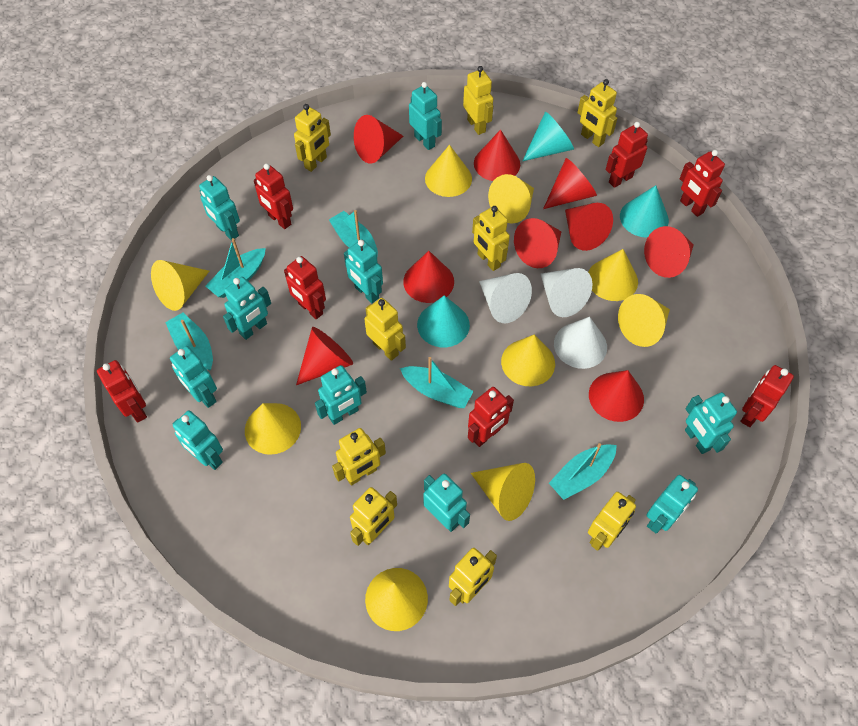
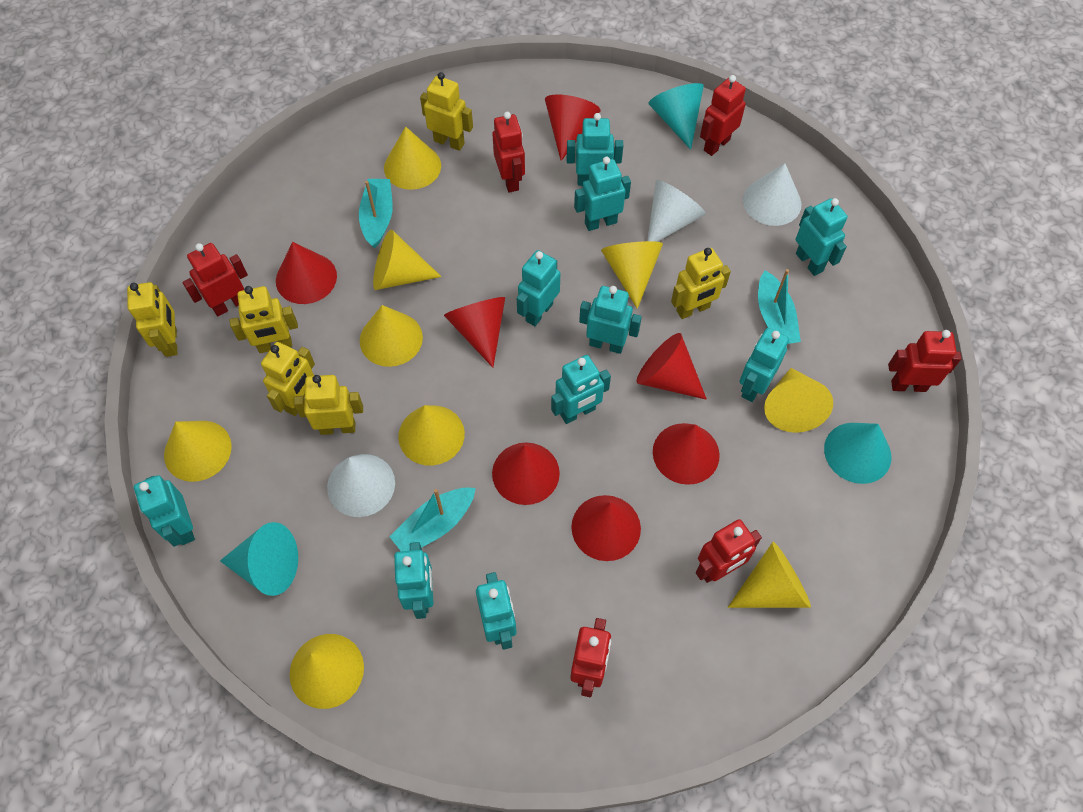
red cone: 9 -> 7
red robot: 7 -> 6
turquoise boat: 5 -> 3
yellow robot: 9 -> 6

